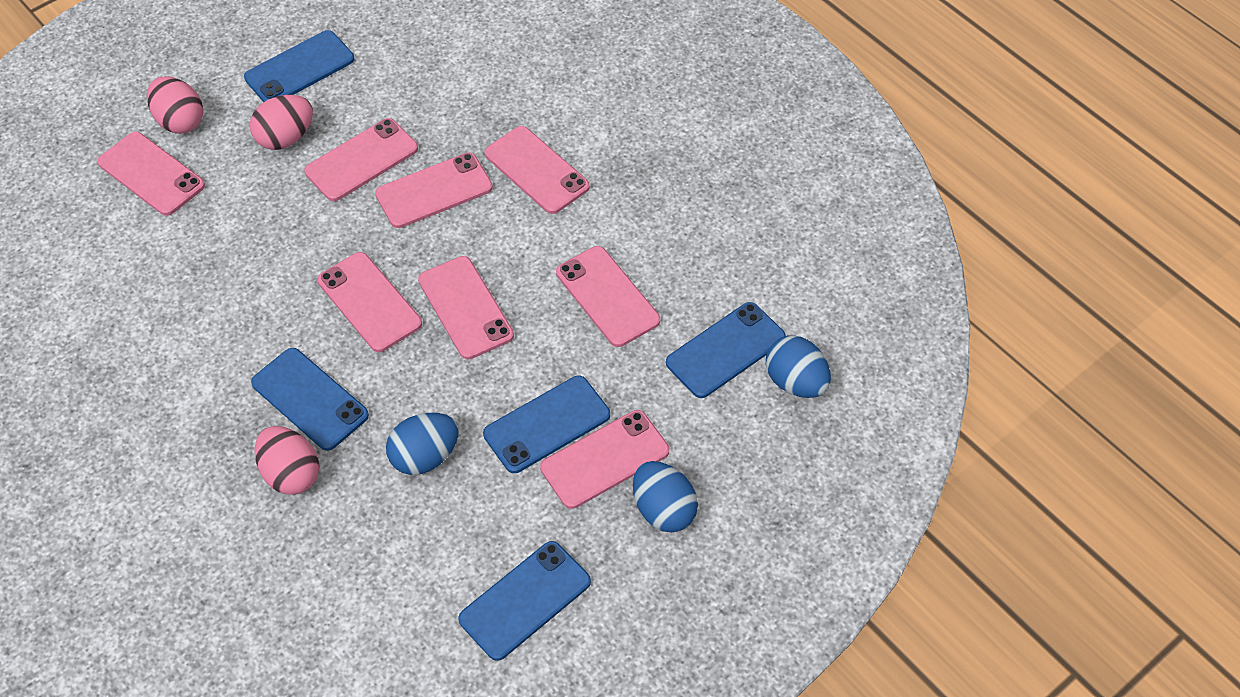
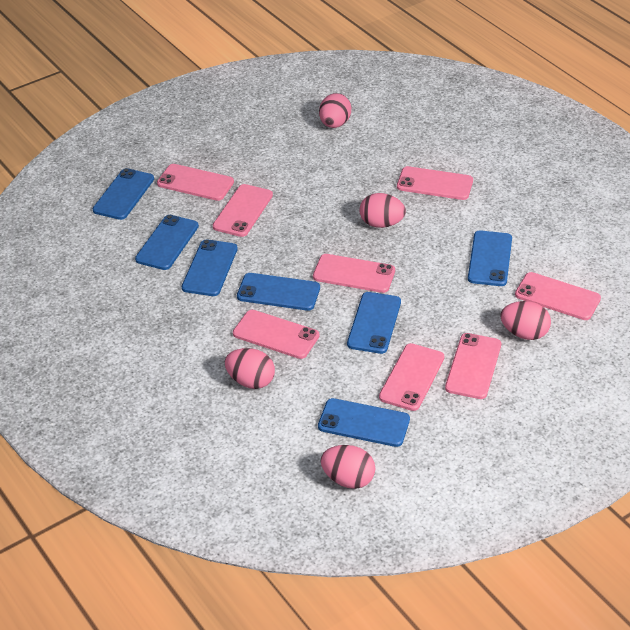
blue egg: 3 -> 0
blue phone: 5 -> 7
pink egg: 3 -> 5

